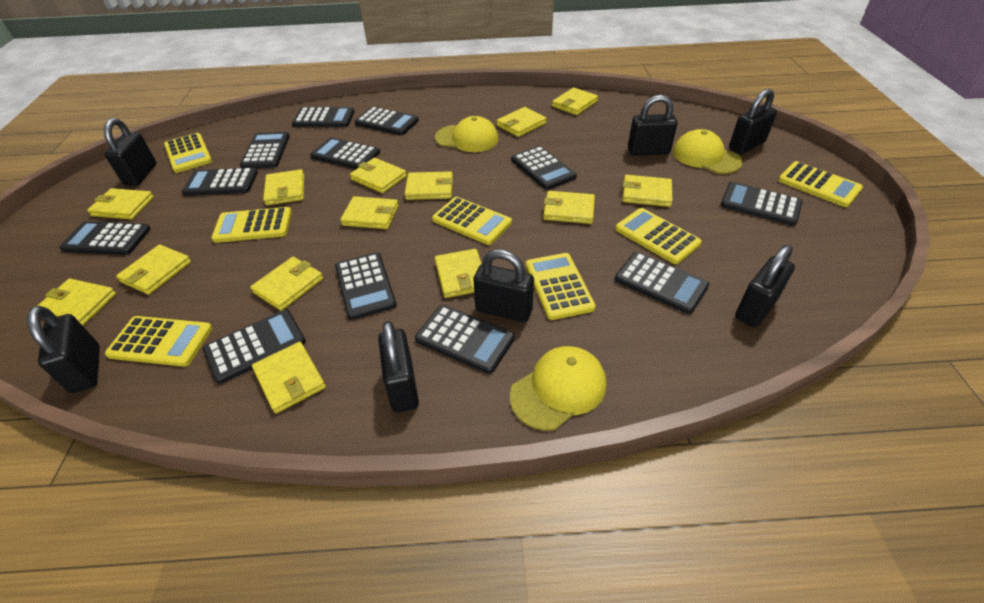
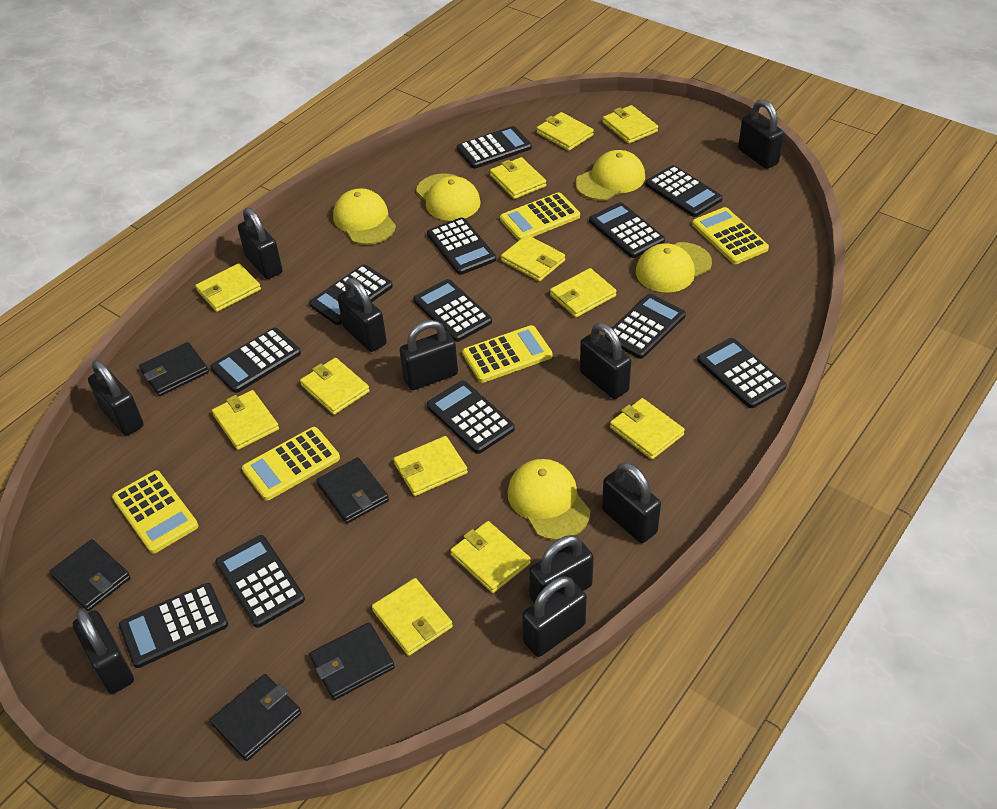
black padlock: 7 -> 10
black wallet: 0 -> 5
yellow calculator: 7 -> 5
yellow cap: 3 -> 5
yellow wallet: 14 -> 12

